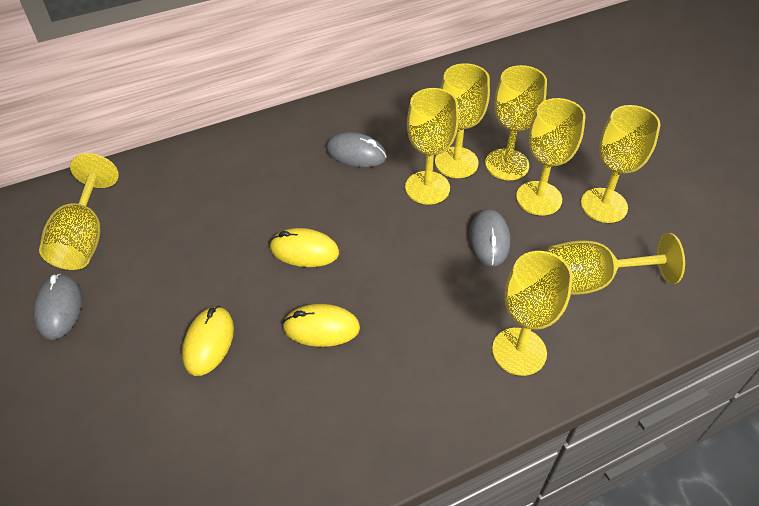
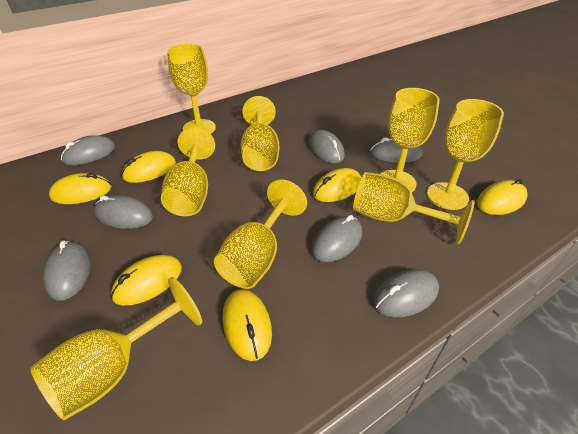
grey mouse: 3 -> 7
yellow mouse: 3 -> 6

